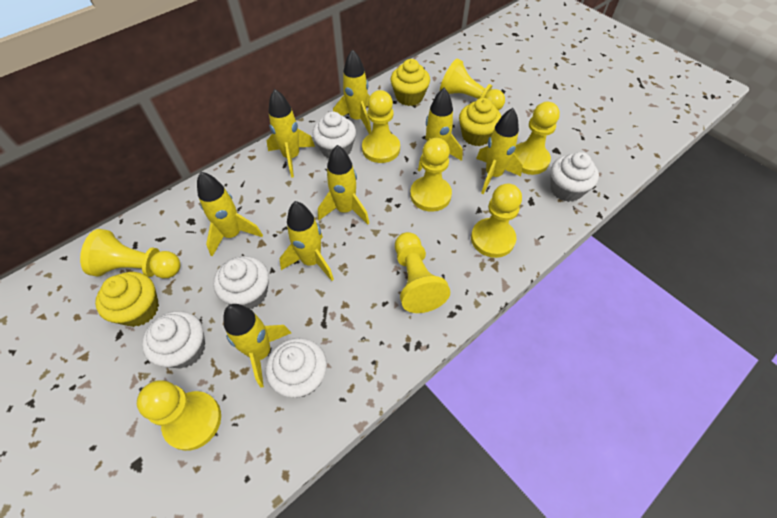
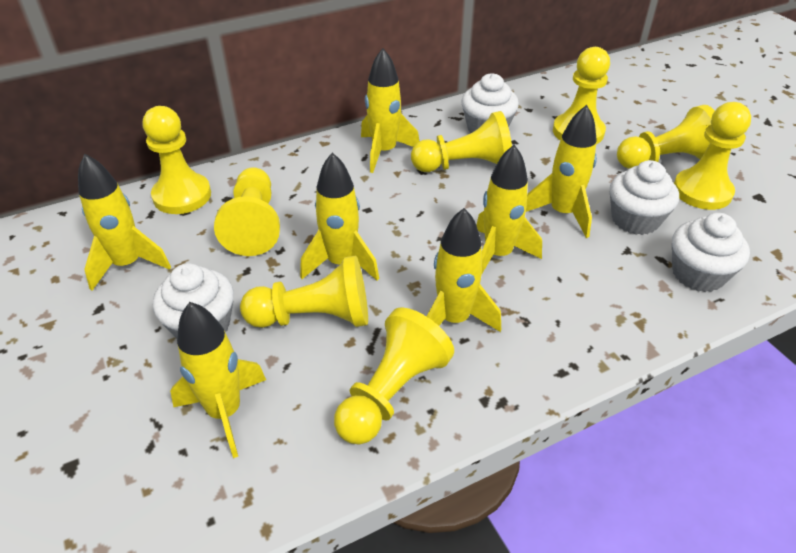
white cupcake: 5 -> 4
yellow cupcake: 3 -> 0
yellow rocket: 8 -> 7

